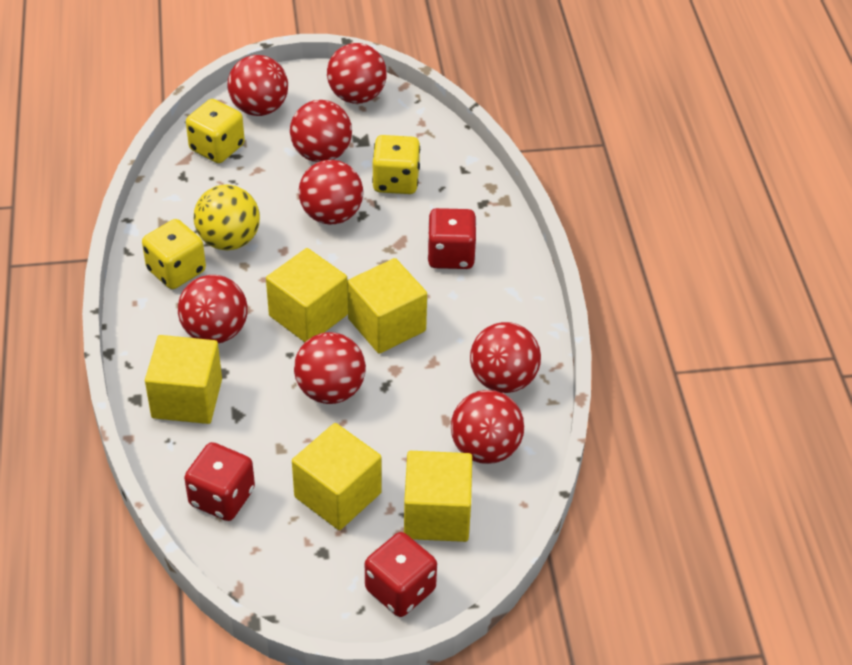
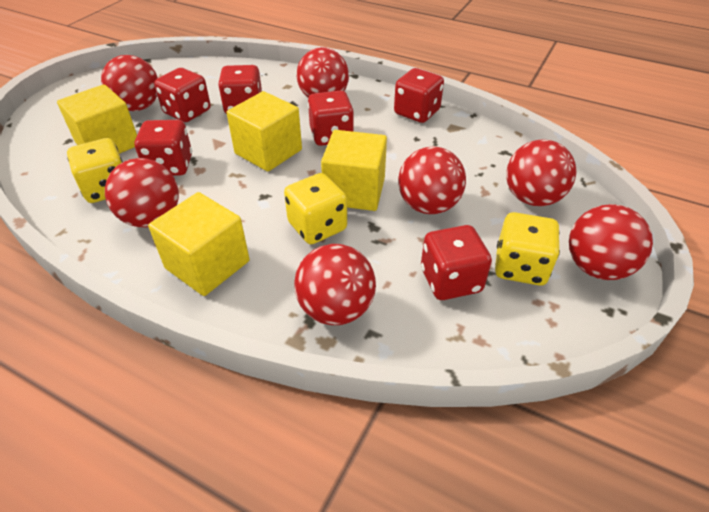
red ball: 8 -> 7
red dice: 3 -> 6
yellow ball: 1 -> 0
yellow cube: 5 -> 4

